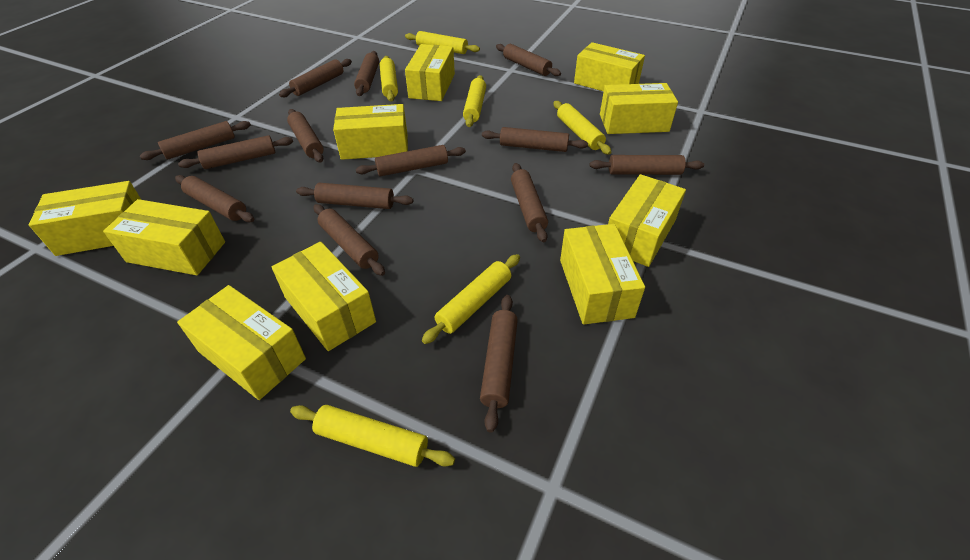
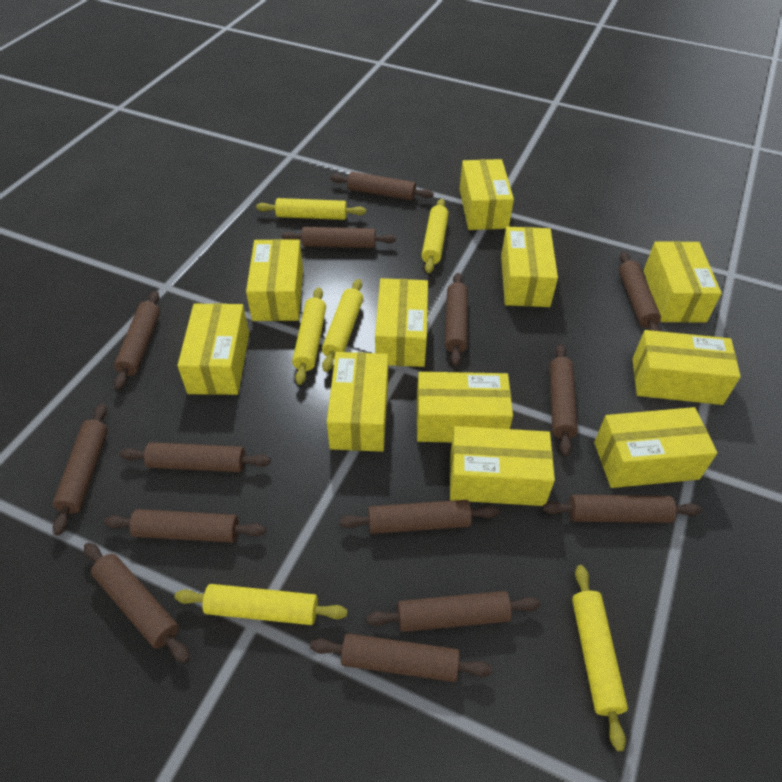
yellow box: 10 -> 11

